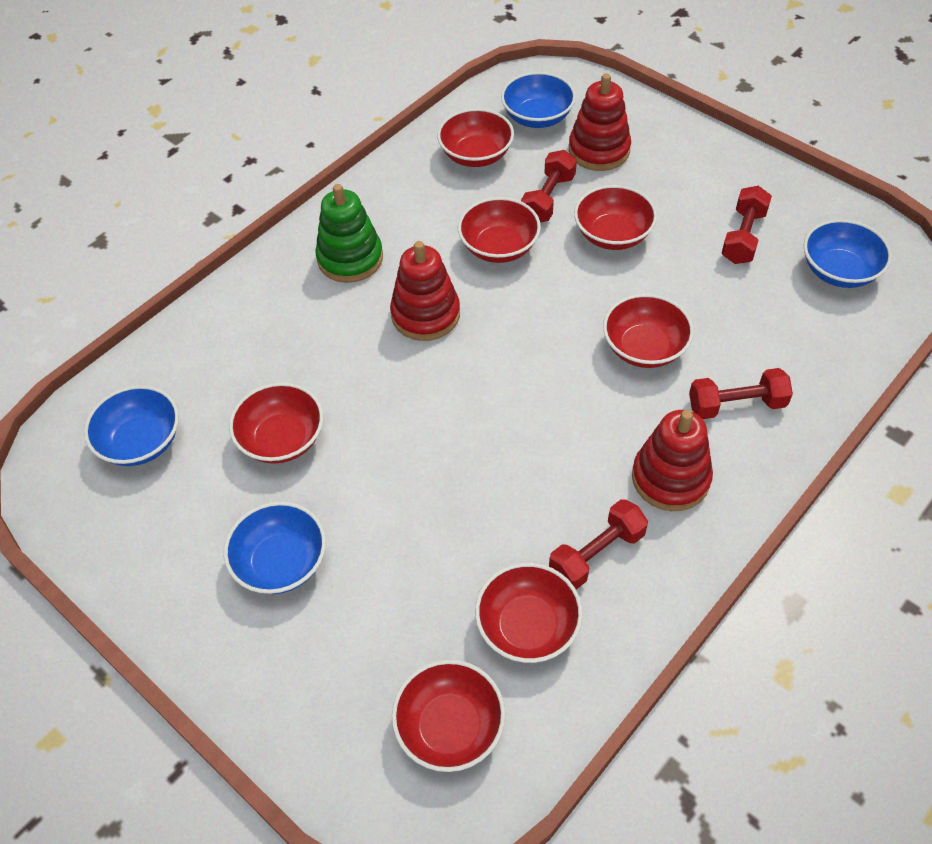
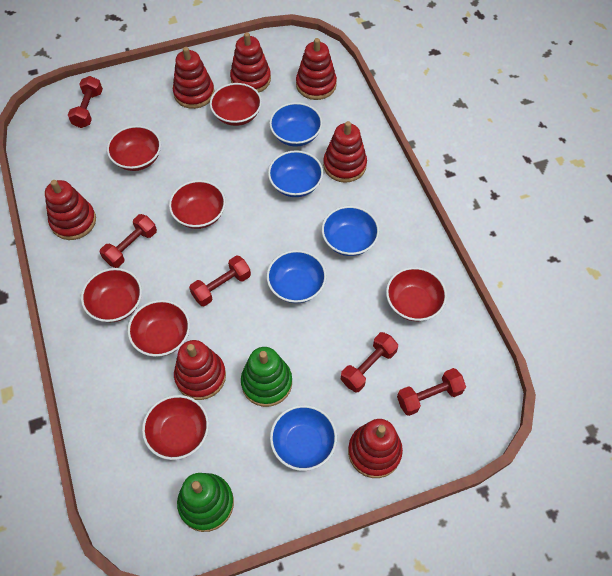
blue bowl: 4 -> 5
green stacking toy: 1 -> 2
red dumbbell: 4 -> 5
red stacking toy: 3 -> 7

